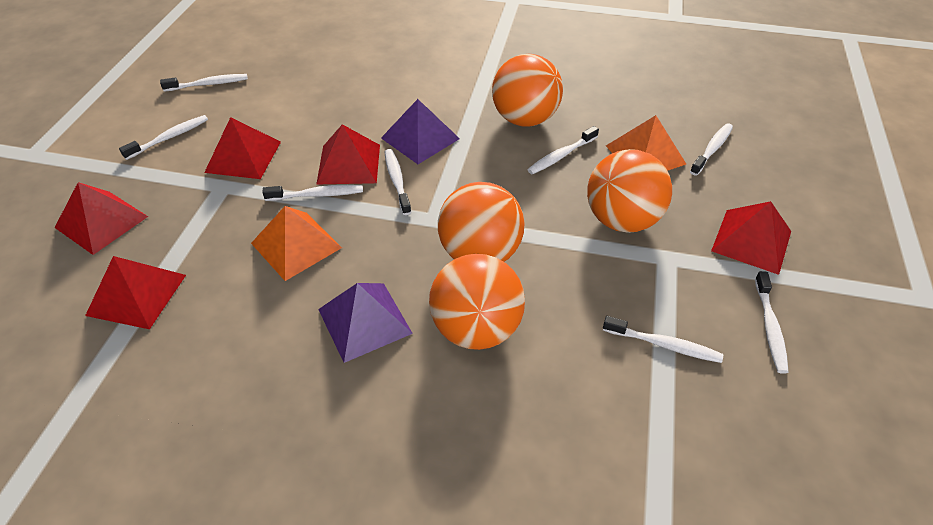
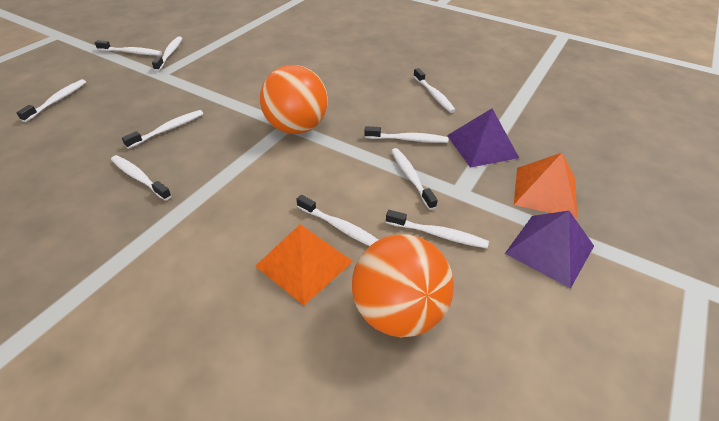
orange ball: 4 -> 2
red pyramid: 5 -> 0
white toothbrush: 8 -> 10

